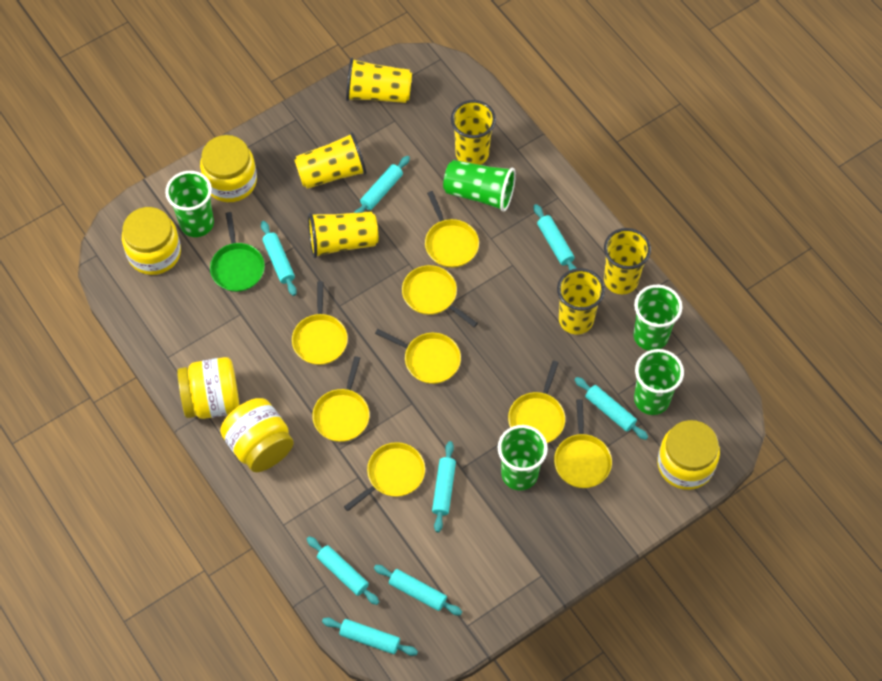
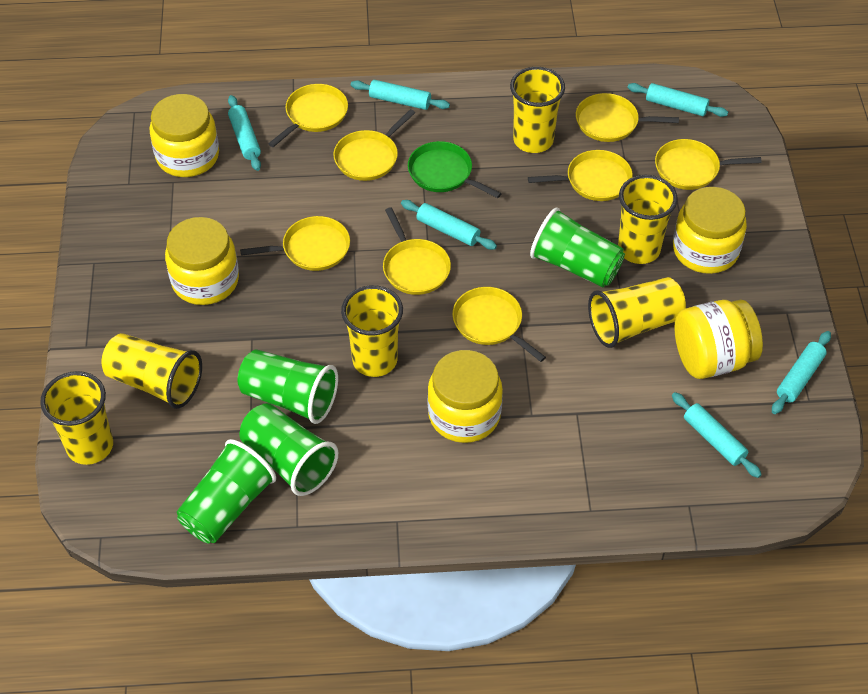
green cup: 5 -> 4
turquoise rolling pin: 8 -> 6

